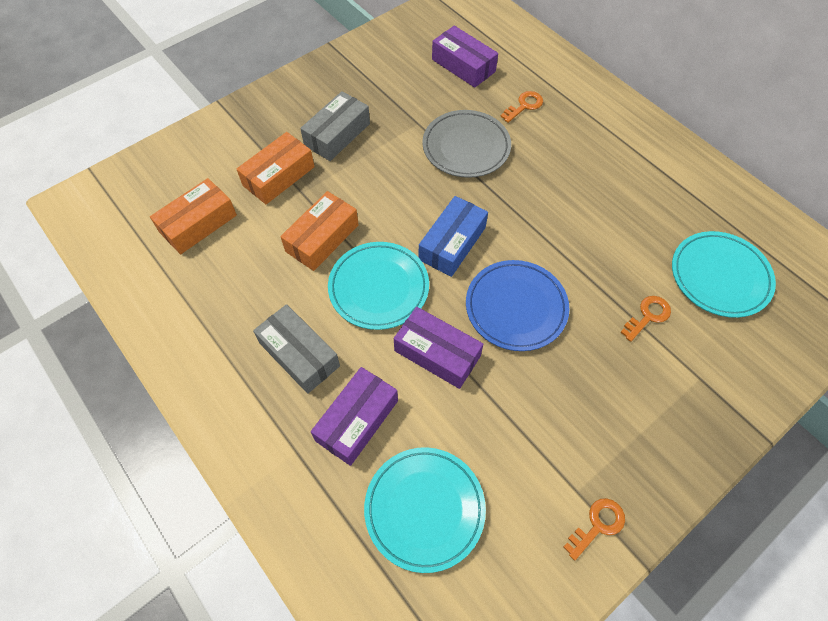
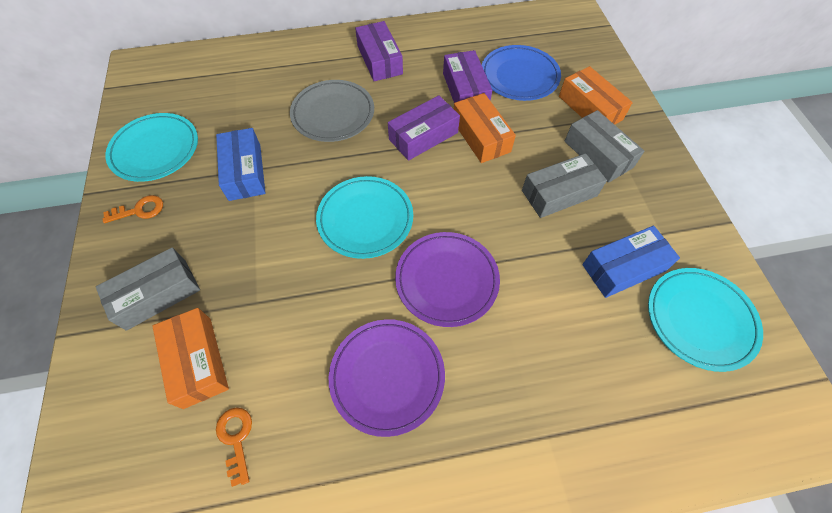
blue box: 1 -> 2
grey box: 2 -> 3
orange key: 3 -> 2
purple plate: 0 -> 2

